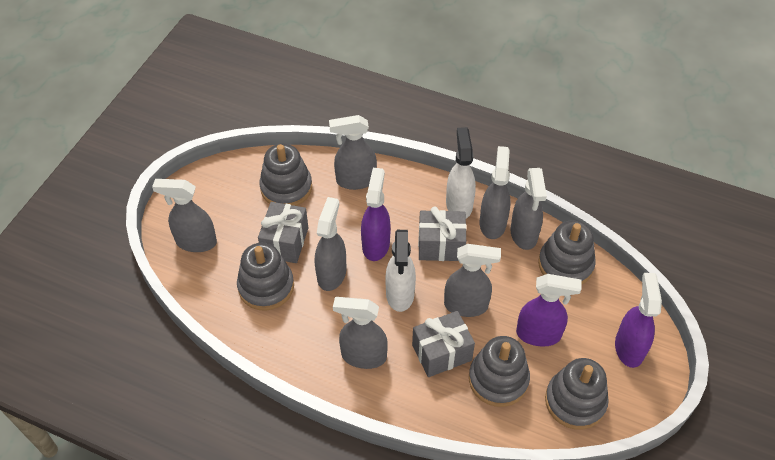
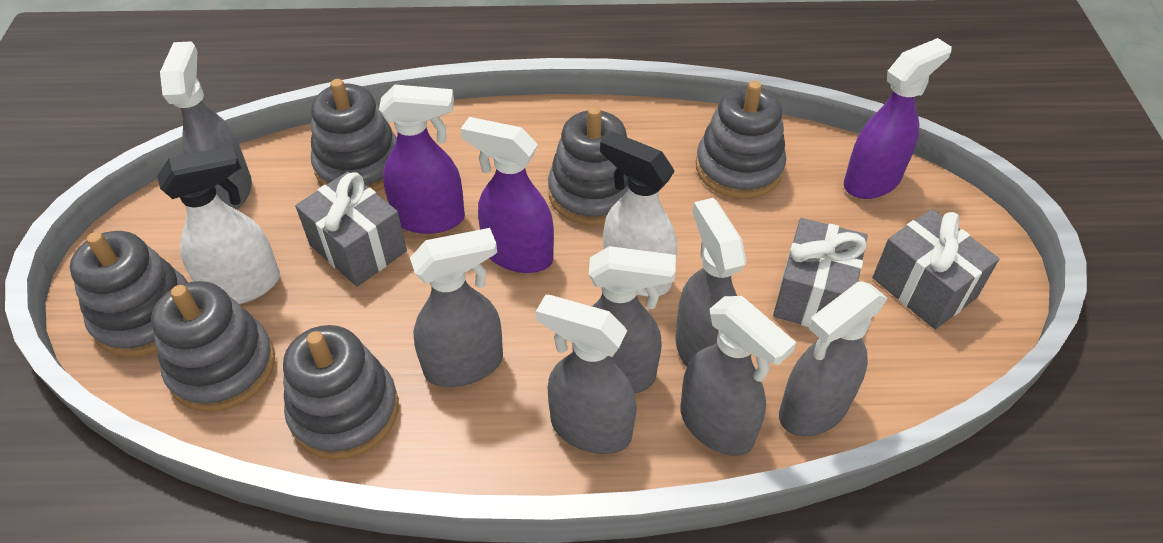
grey stacking toy: 5 -> 6

